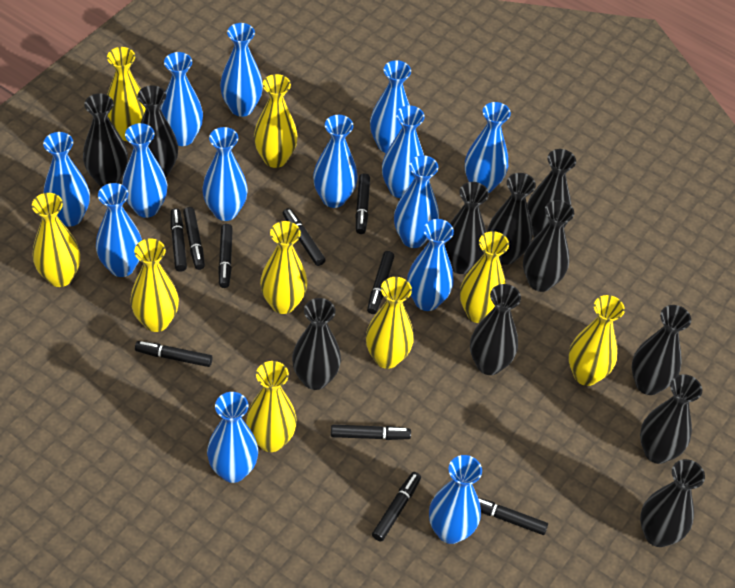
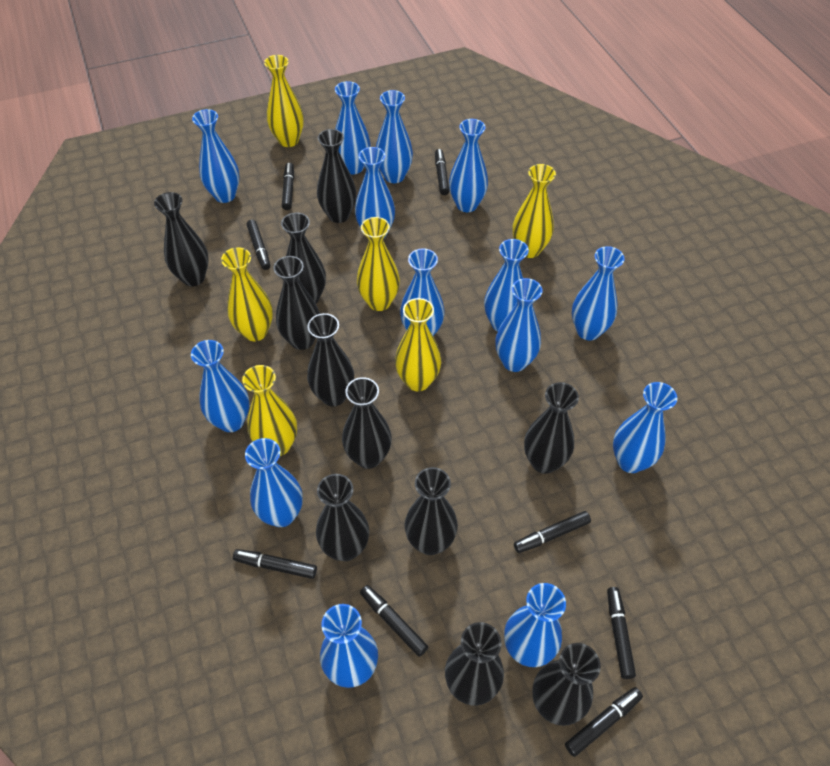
black marker: 10 -> 8
yellow vase: 9 -> 6

